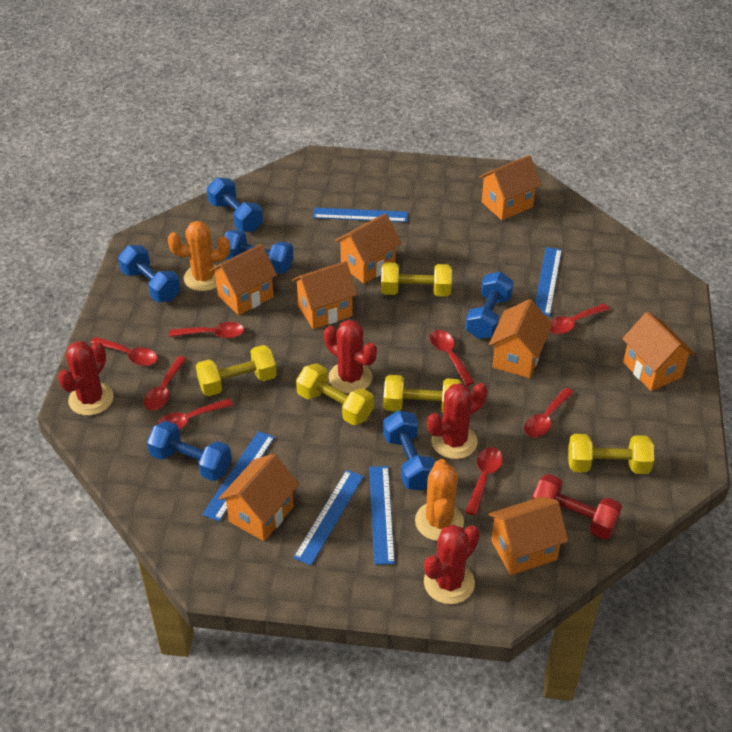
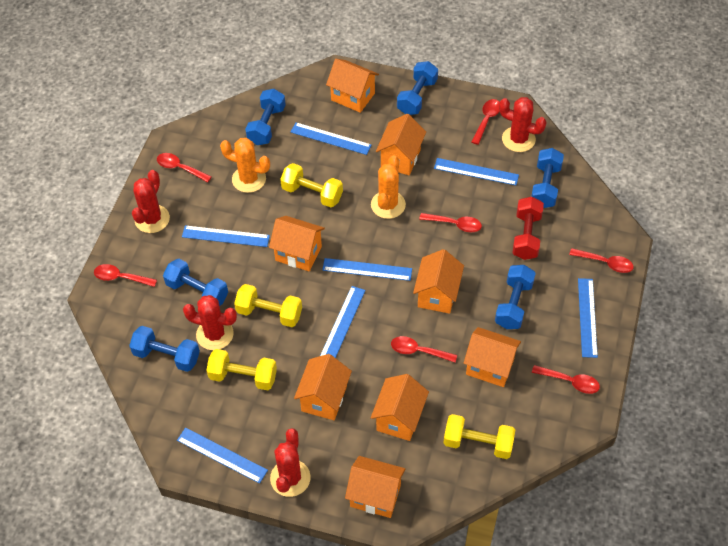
blue ruler: 5 -> 7
red spoon: 8 -> 7
yellow dumbbell: 5 -> 4

